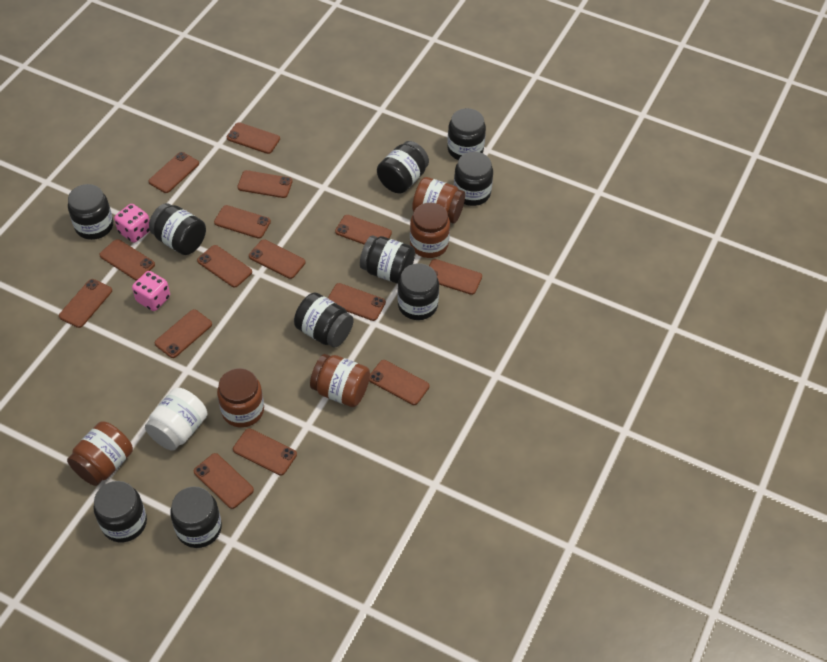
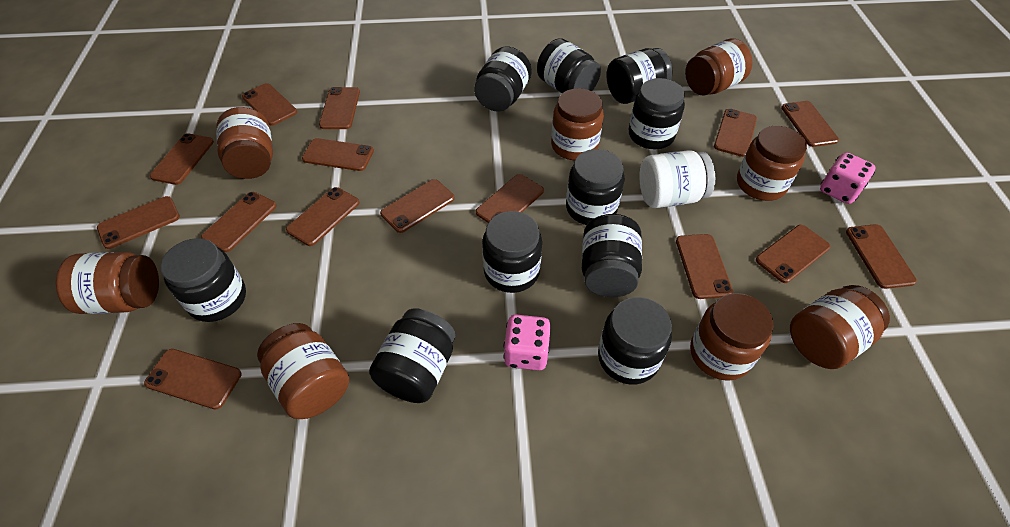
brown jar: 5 -> 8

